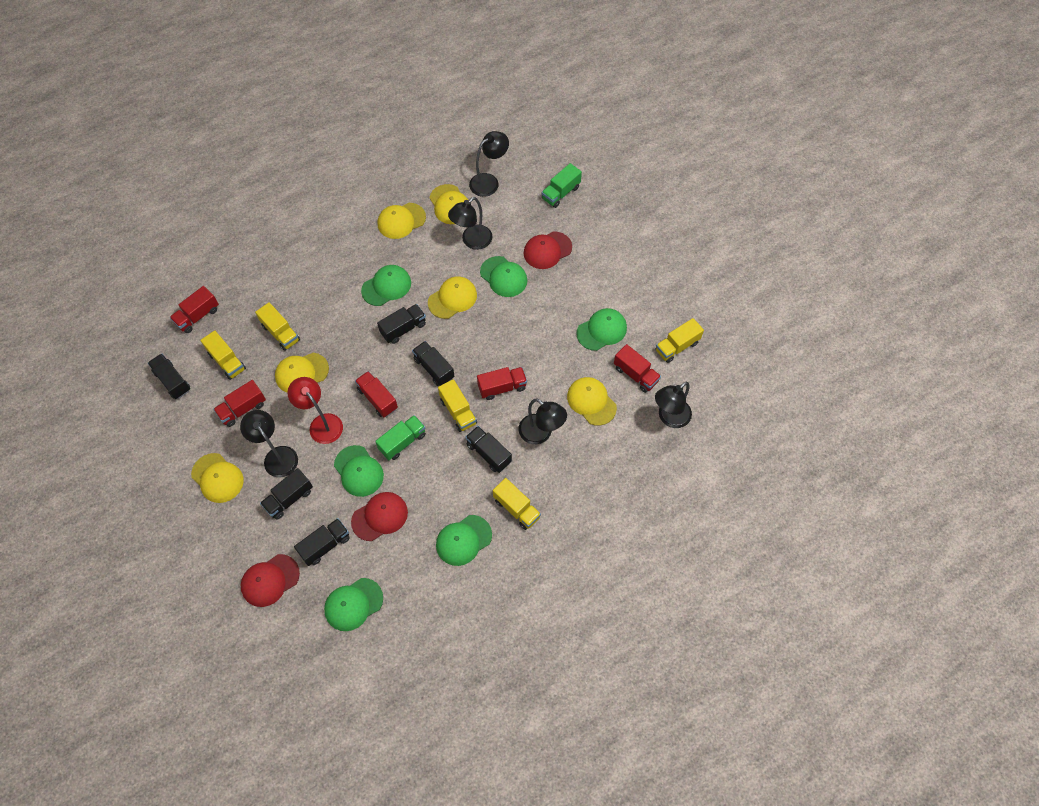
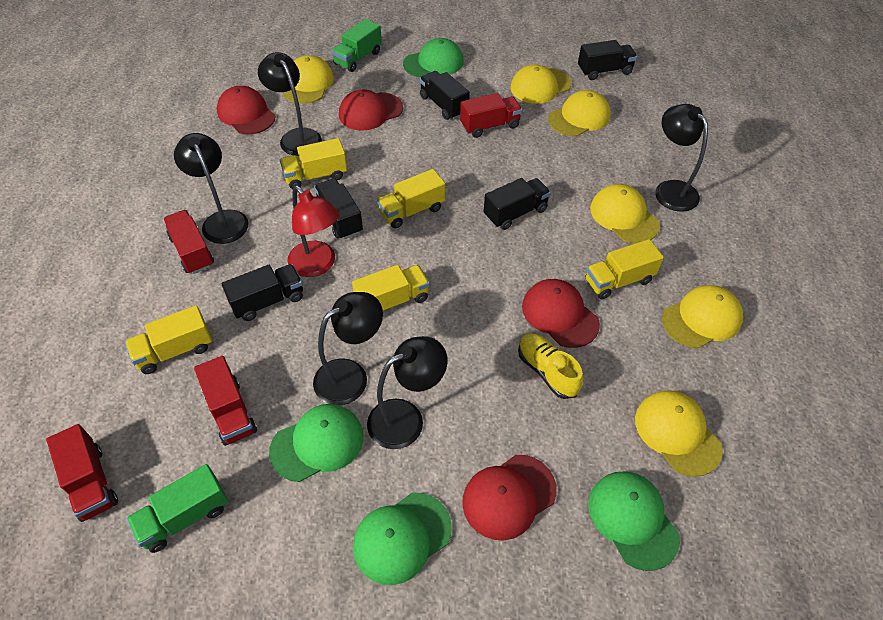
black truck: 6 -> 5
green cap: 6 -> 4
red cap: 3 -> 4
red truck: 5 -> 4
yellow shoe: 0 -> 1

